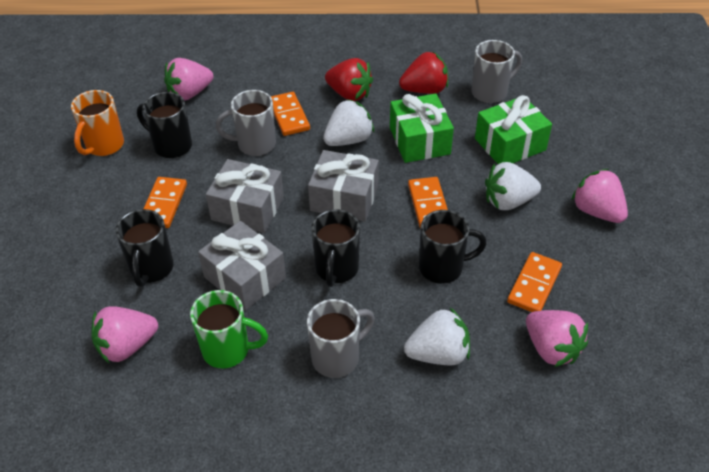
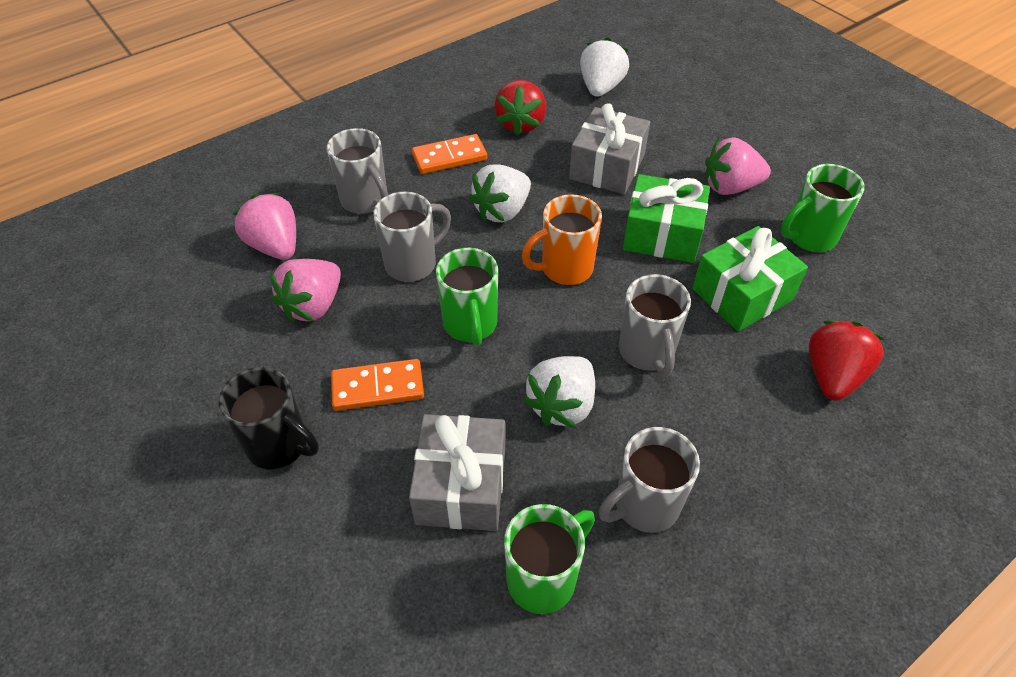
black mug: 4 -> 1
green mug: 1 -> 3
grey gift: 3 -> 2
grey mug: 3 -> 4
orange domino: 4 -> 2
pink strawberry: 4 -> 3

